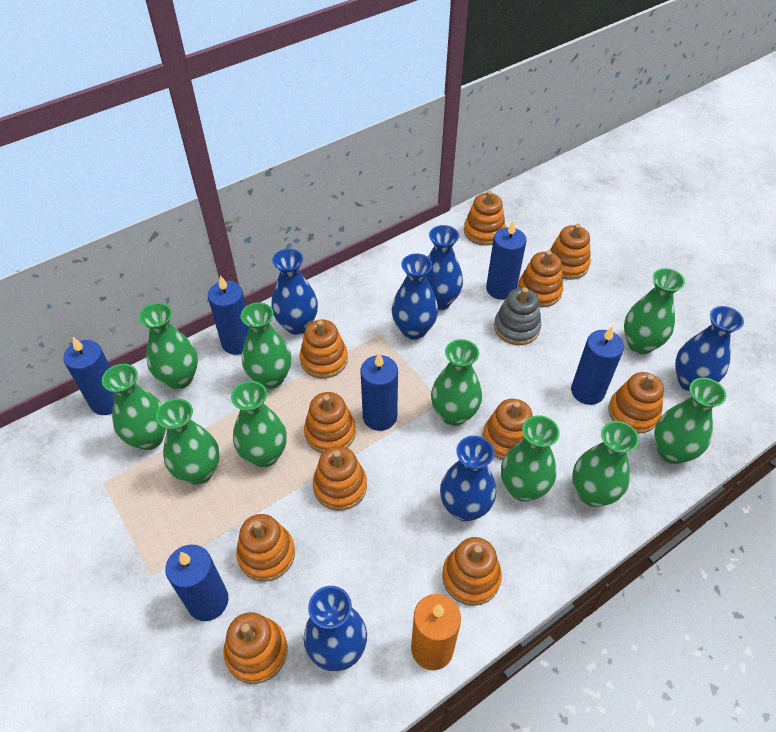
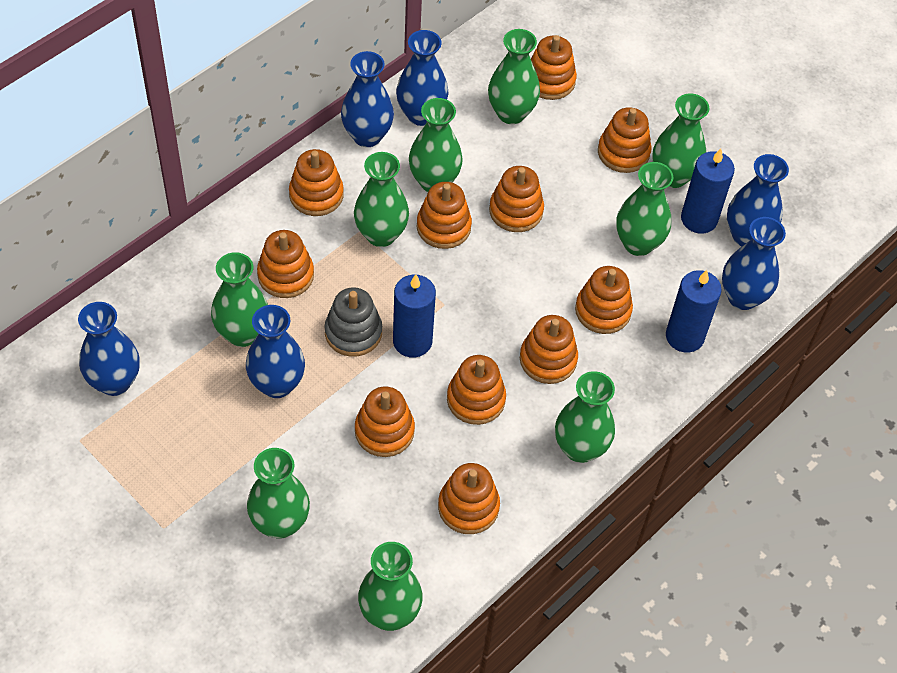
blue candle: 6 -> 3
green vase: 10 -> 9
orange candle: 1 -> 0

